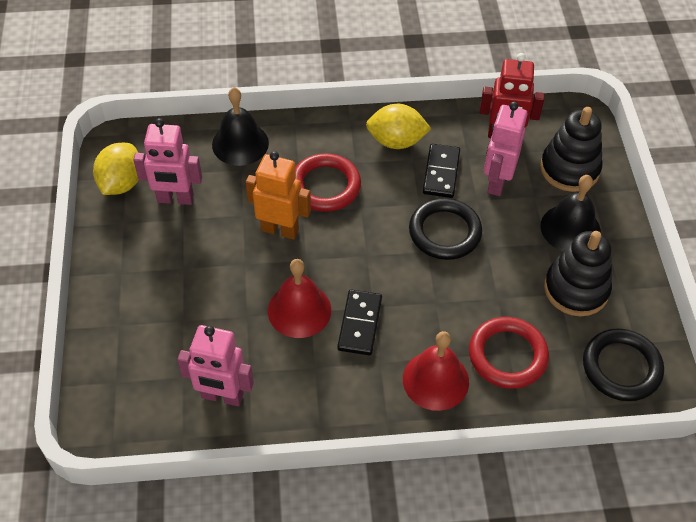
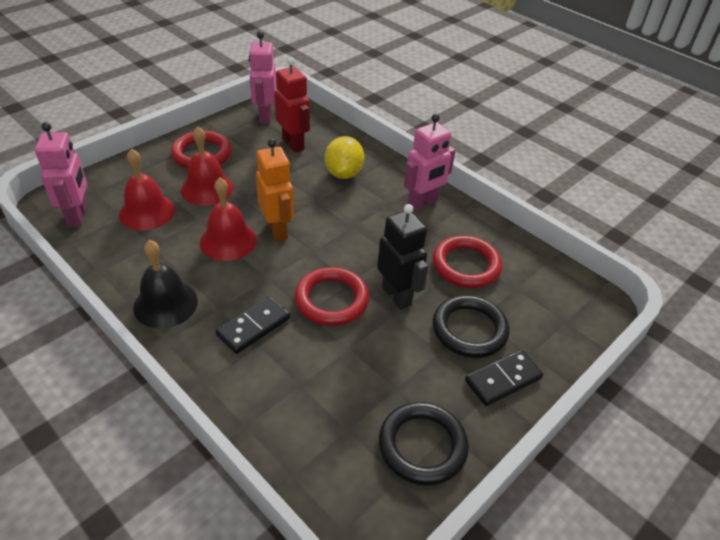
black bell: 2 -> 1
black robot: 0 -> 1
black stacking toy: 2 -> 0
red bell: 2 -> 3
red ring: 2 -> 3
yellow lemon: 2 -> 1

